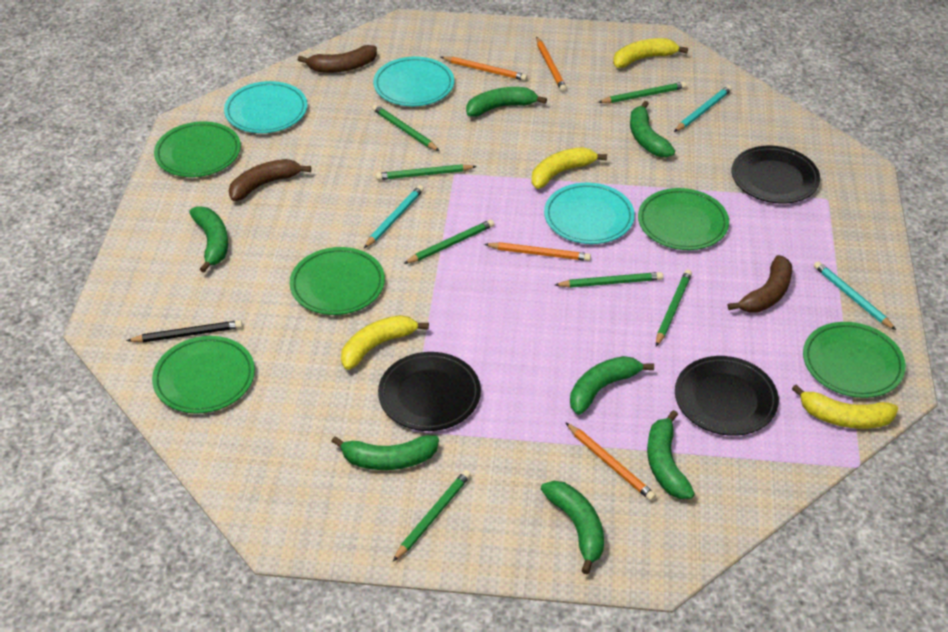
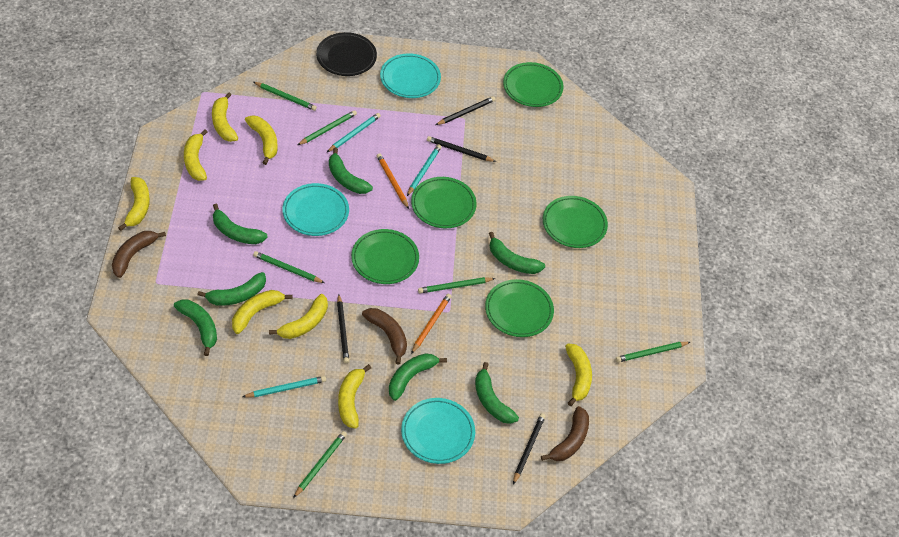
black pencil: 1 -> 4
black plate: 3 -> 1
green pencil: 7 -> 6
orange pencil: 4 -> 2
yellow banana: 4 -> 8

